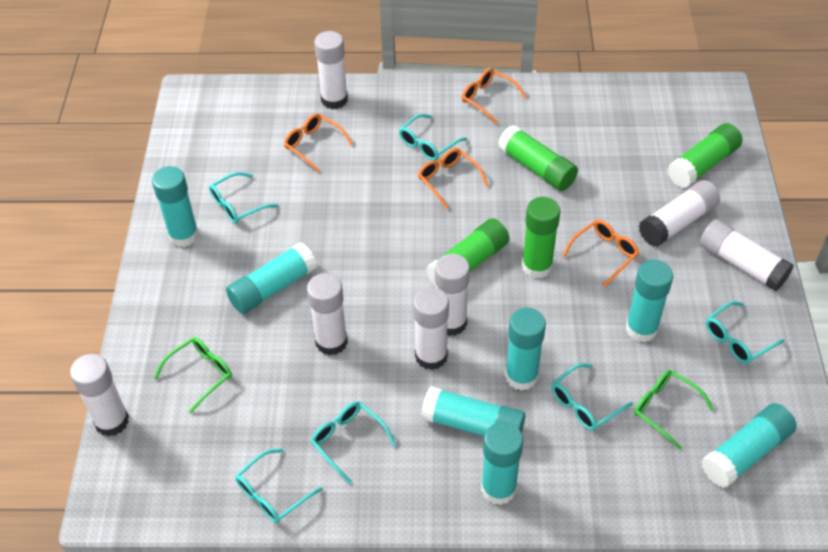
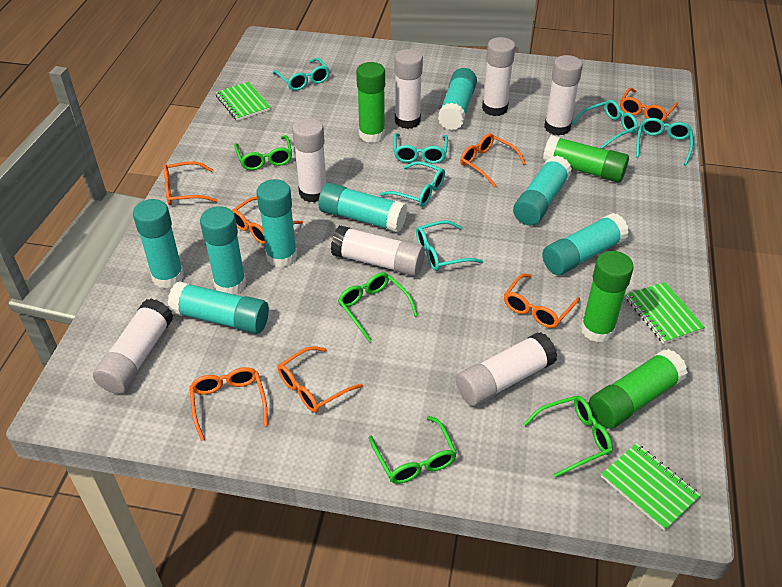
green glasses: 2 -> 4
green notebook: 0 -> 3
orange glasses: 4 -> 7
turquoise glue stick: 7 -> 8

